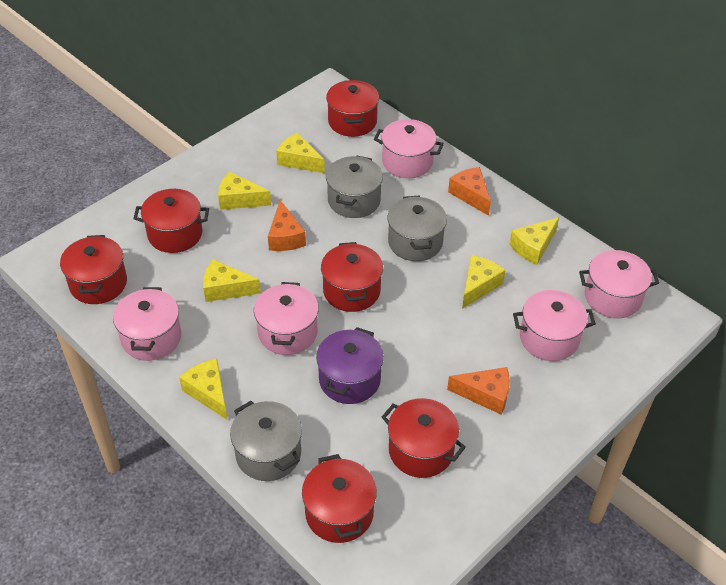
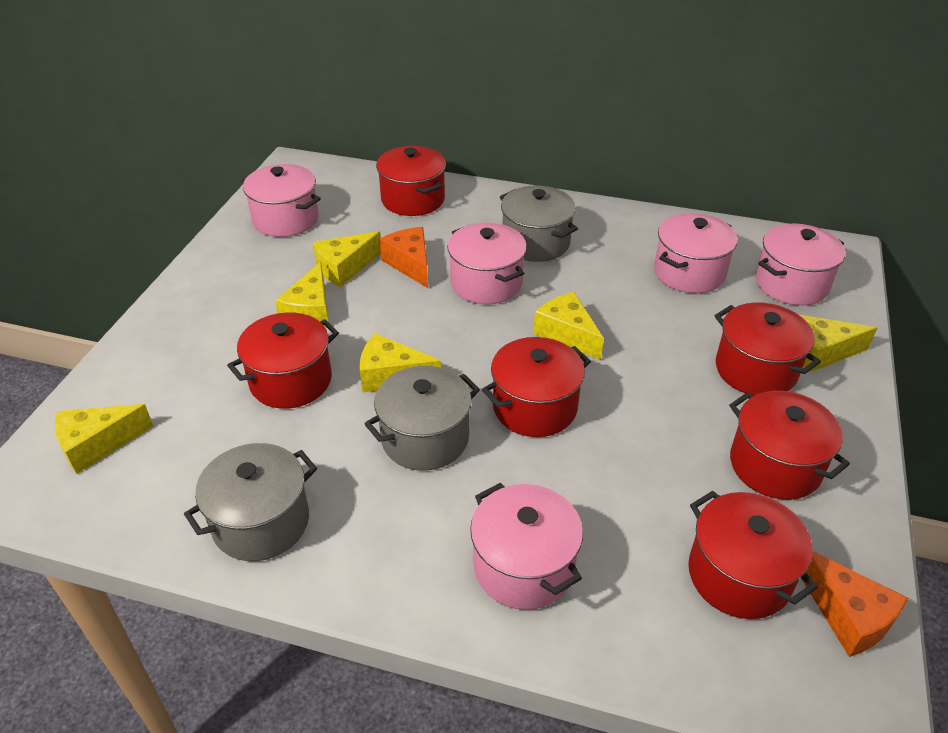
orange cheese: 3 -> 2
purple pot: 1 -> 0

